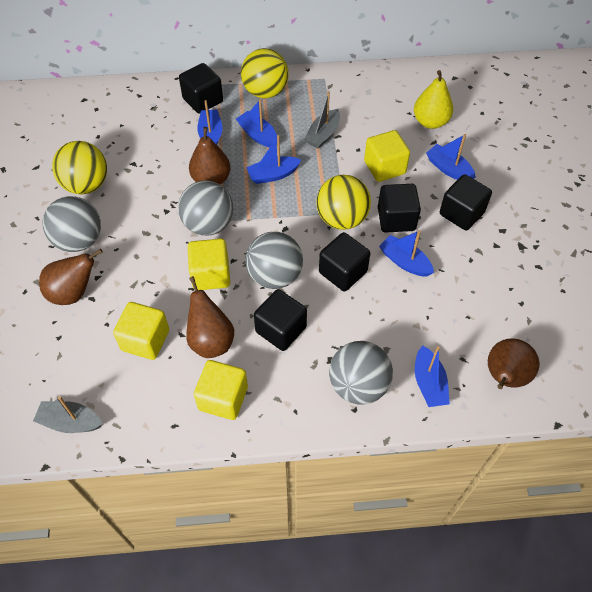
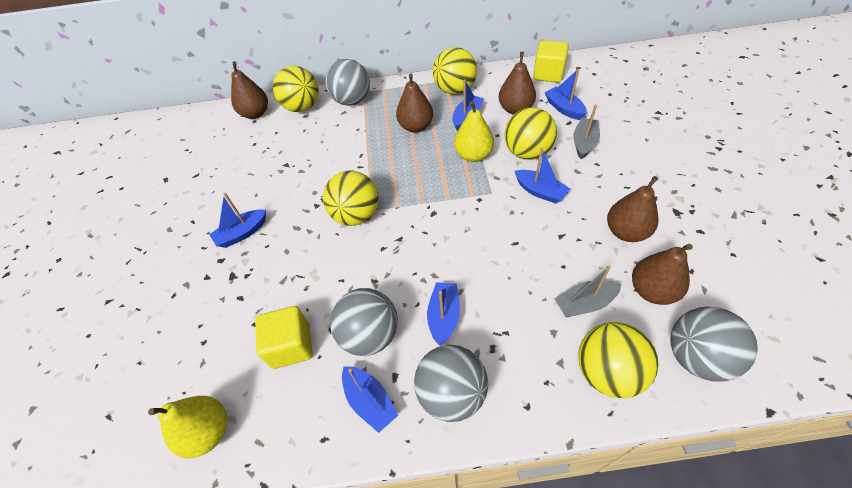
black cube: 5 -> 0
brown pear: 4 -> 5
yellow ball: 3 -> 5
yellow cube: 4 -> 2
yellow pear: 1 -> 2

